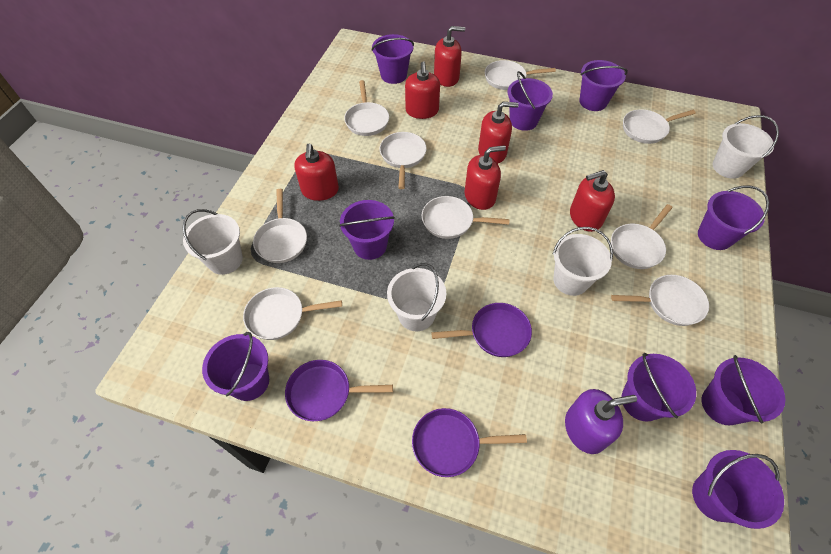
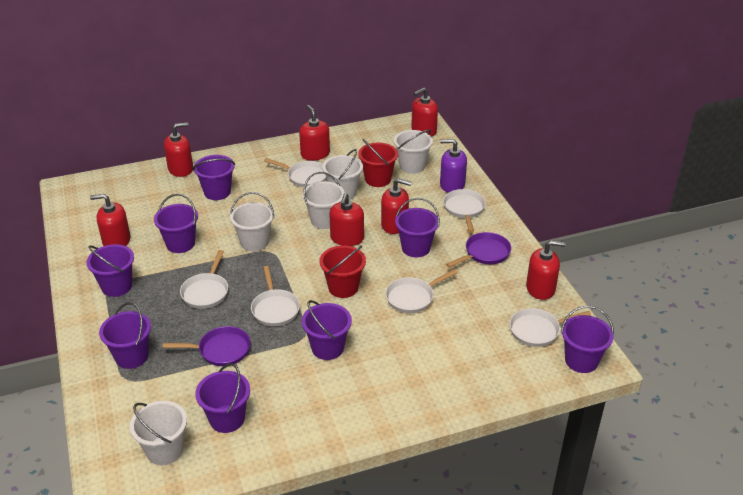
purple bucket: 9 -> 8
purple pan: 3 -> 2
red bucket: 0 -> 2
red soap dispenser: 6 -> 7
white bucket: 4 -> 5
white pan: 9 -> 6

